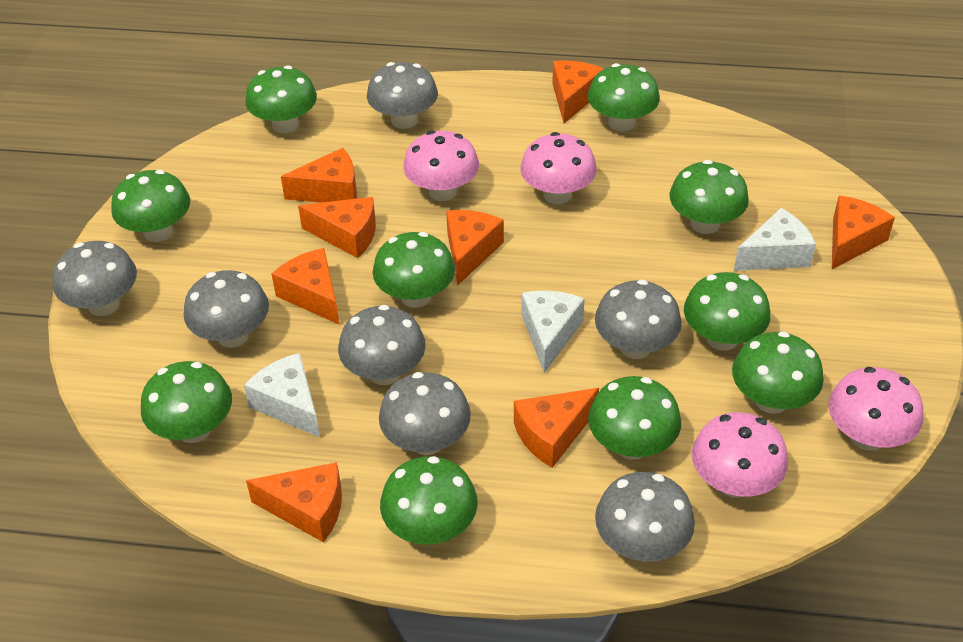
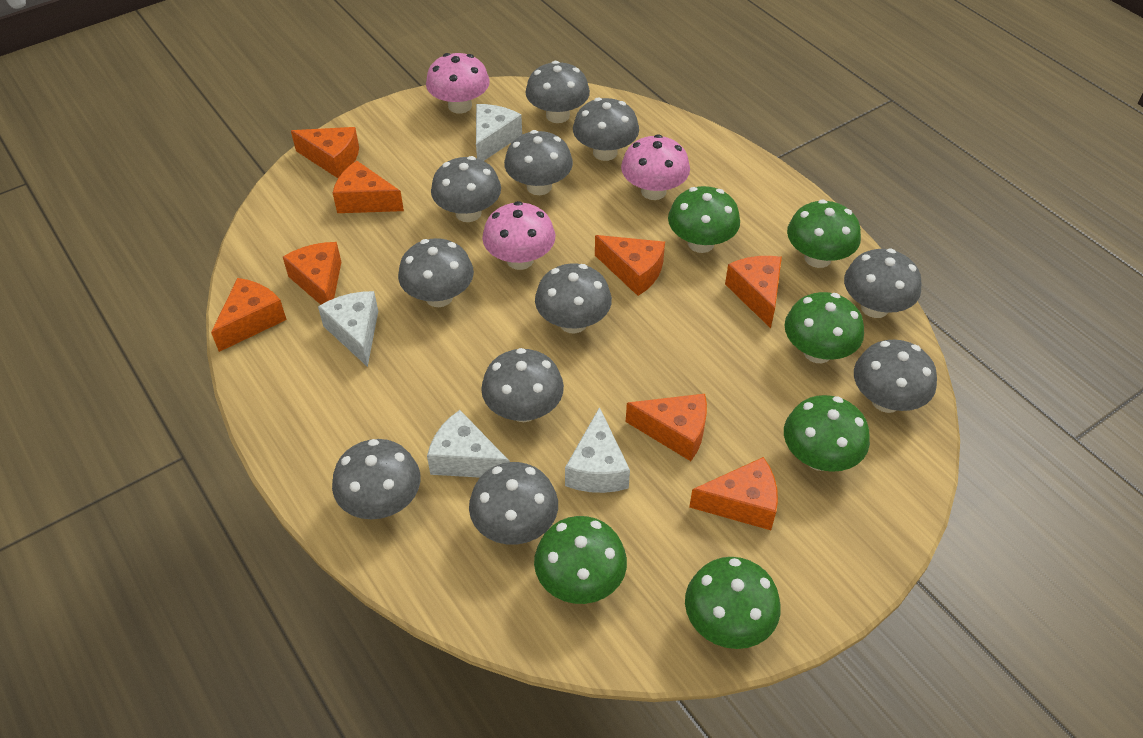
green mushroom: 10 -> 6
grey mushroom: 7 -> 11
pink mushroom: 4 -> 3
white cheese: 3 -> 4

